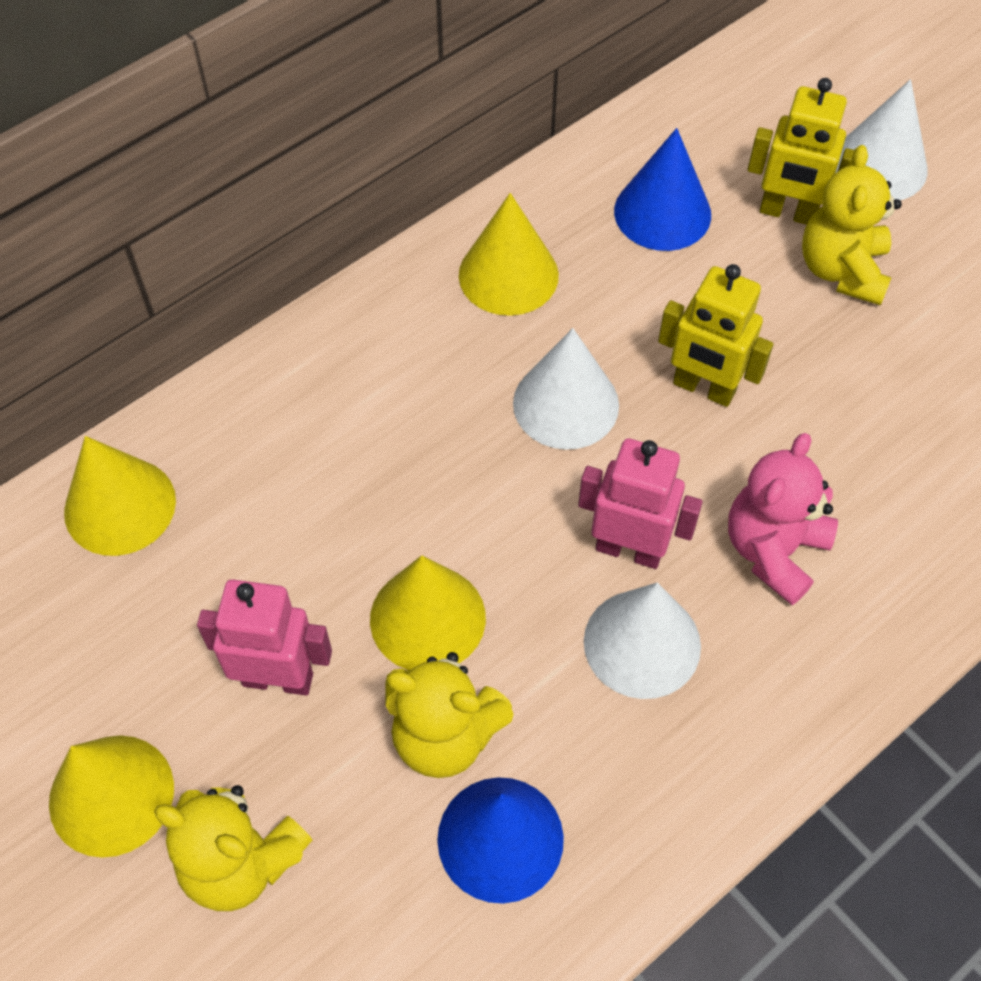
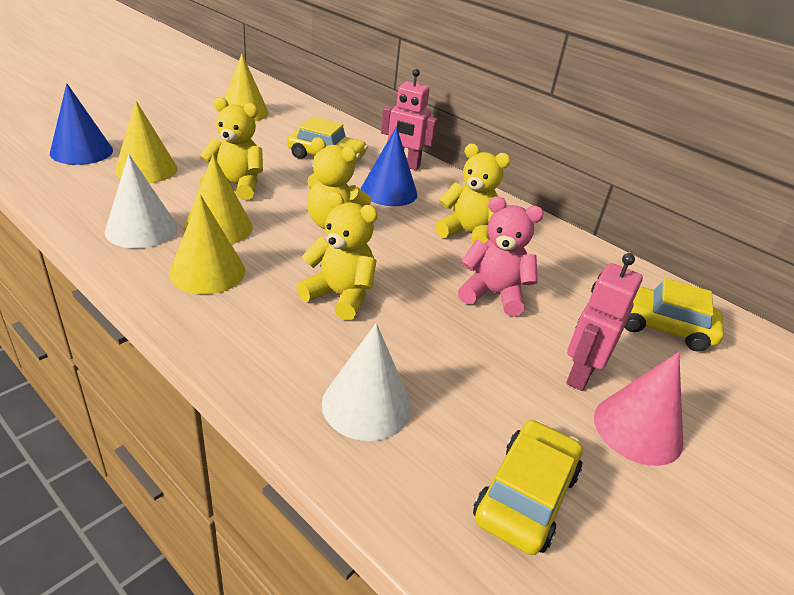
pink cone: 0 -> 1
white cone: 3 -> 2
yellow car: 0 -> 3
yellow robot: 2 -> 0
yellow teddy bear: 3 -> 4

